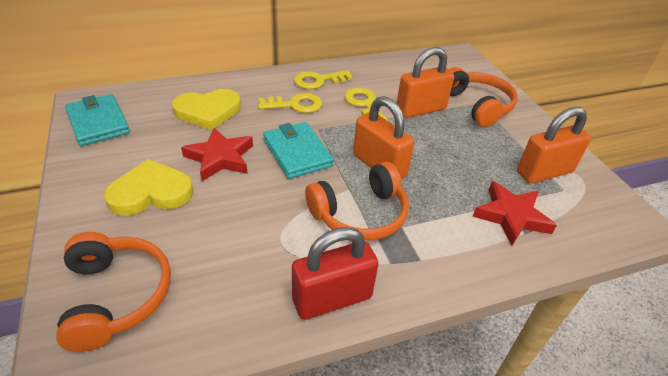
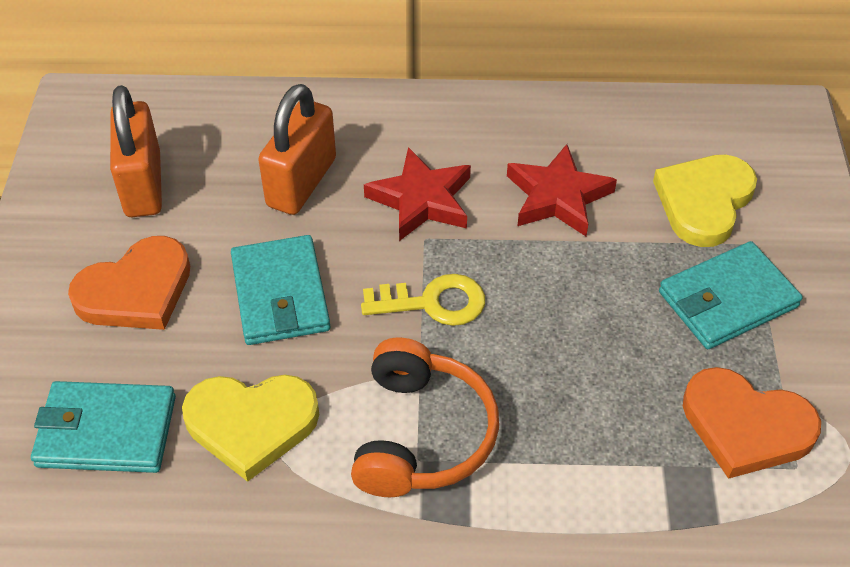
orange headphones: 3 -> 1
orange heart: 0 -> 2
orange padlock: 3 -> 2
red padlock: 1 -> 0
turquoise wallet: 2 -> 3
yellow key: 3 -> 1

